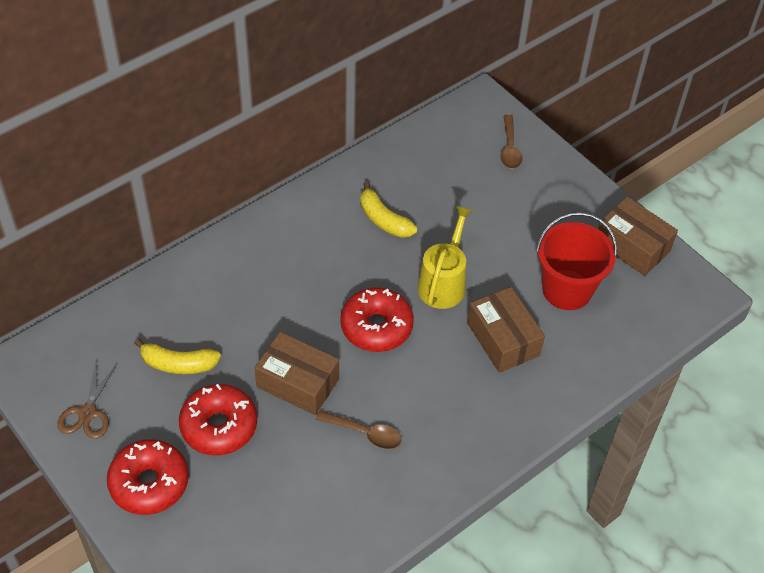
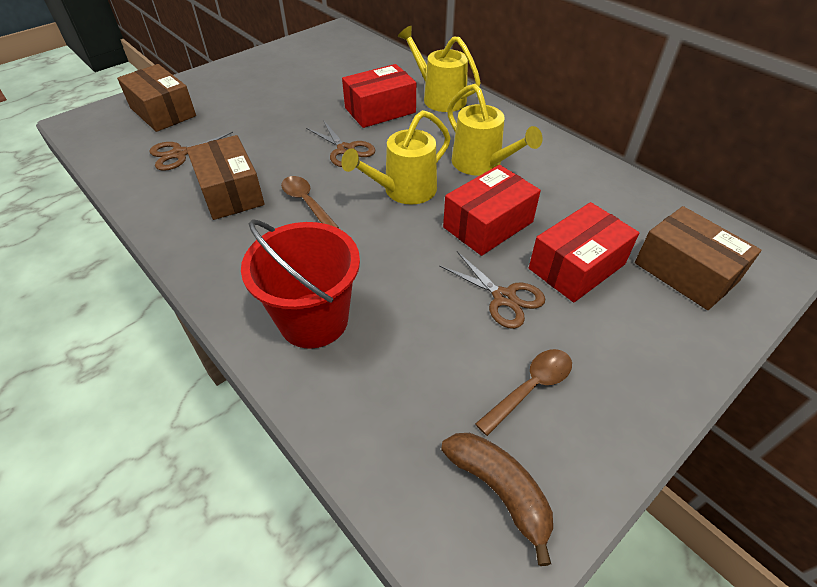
brown banana: 0 -> 1
brown scissors: 1 -> 3
red box: 0 -> 3
red donut: 3 -> 0
yellow banana: 2 -> 0
yellow watering can: 1 -> 3

